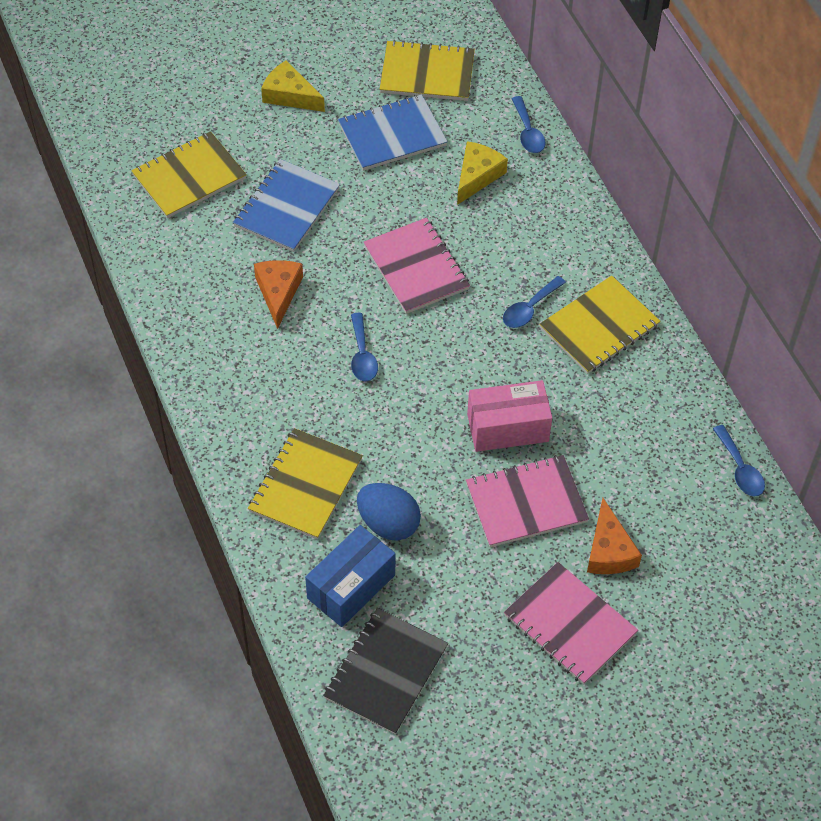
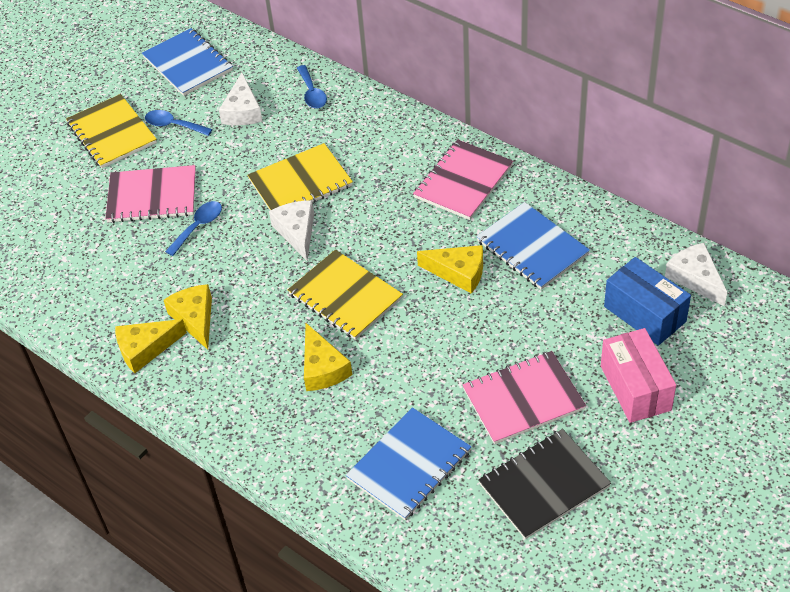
blue egg: 1 -> 0
blue notebook: 2 -> 3
blue spoon: 4 -> 3
orange cheese: 2 -> 0
white cheese: 0 -> 3
yellow cheese: 2 -> 4
yellow notebook: 4 -> 3

